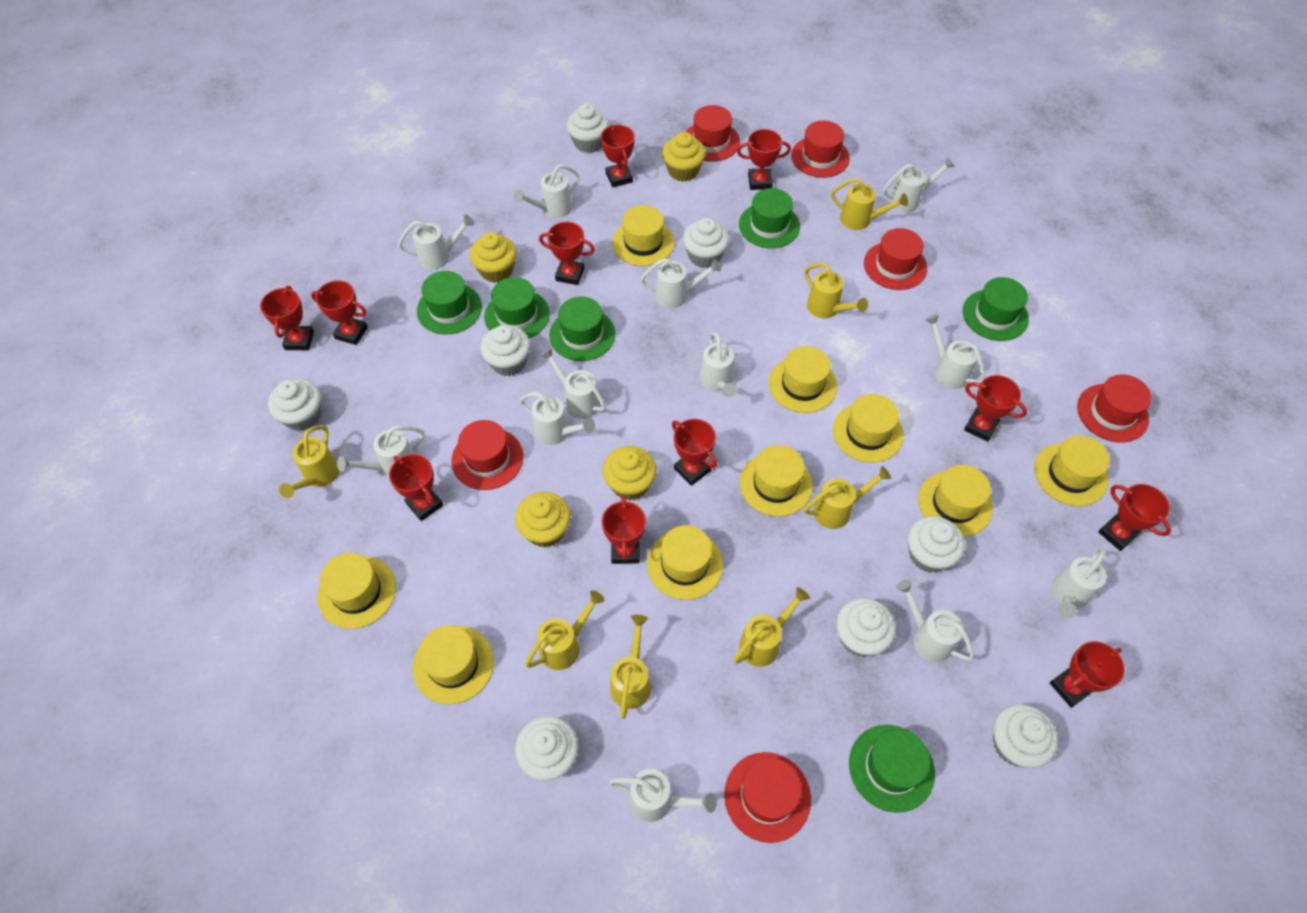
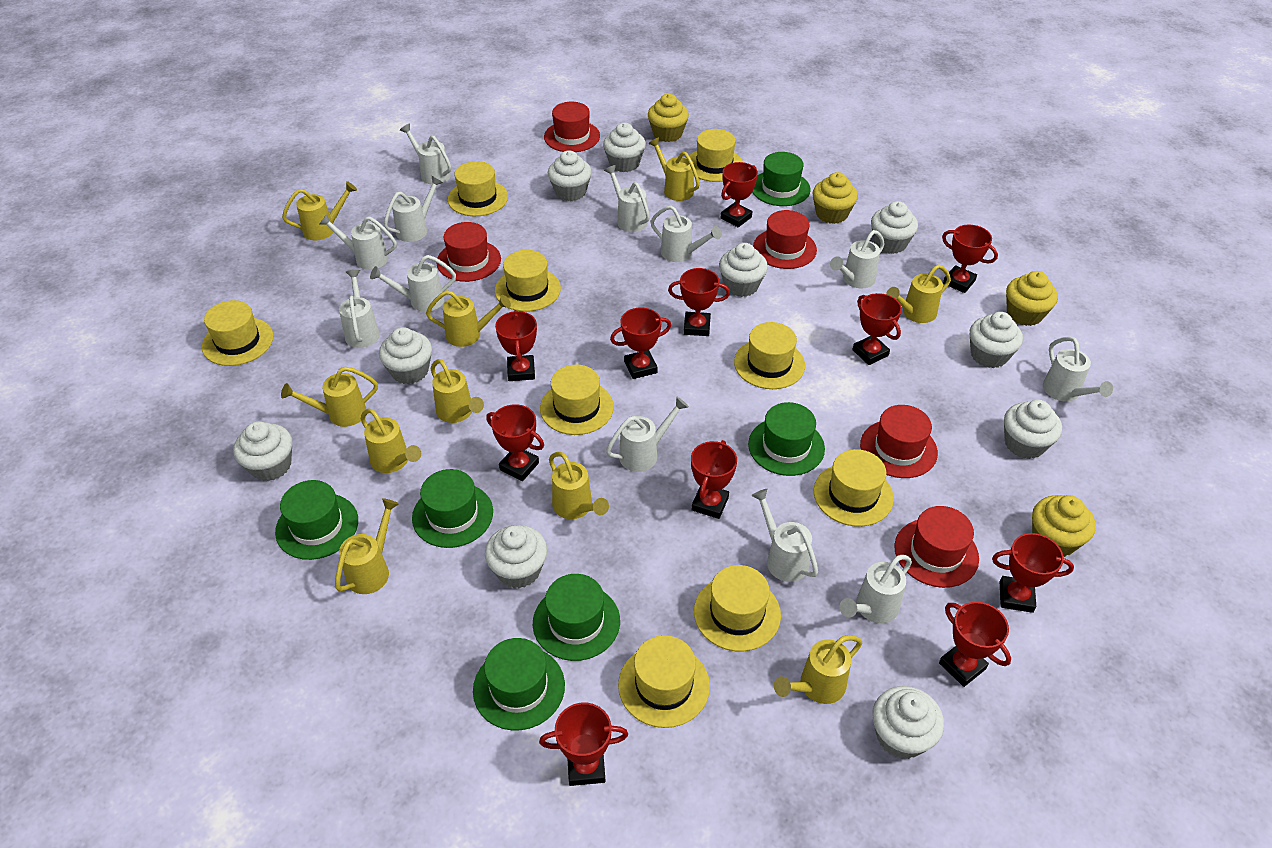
red hat: 6 -> 5
white cupcake: 8 -> 10
yellow watering can: 7 -> 10

